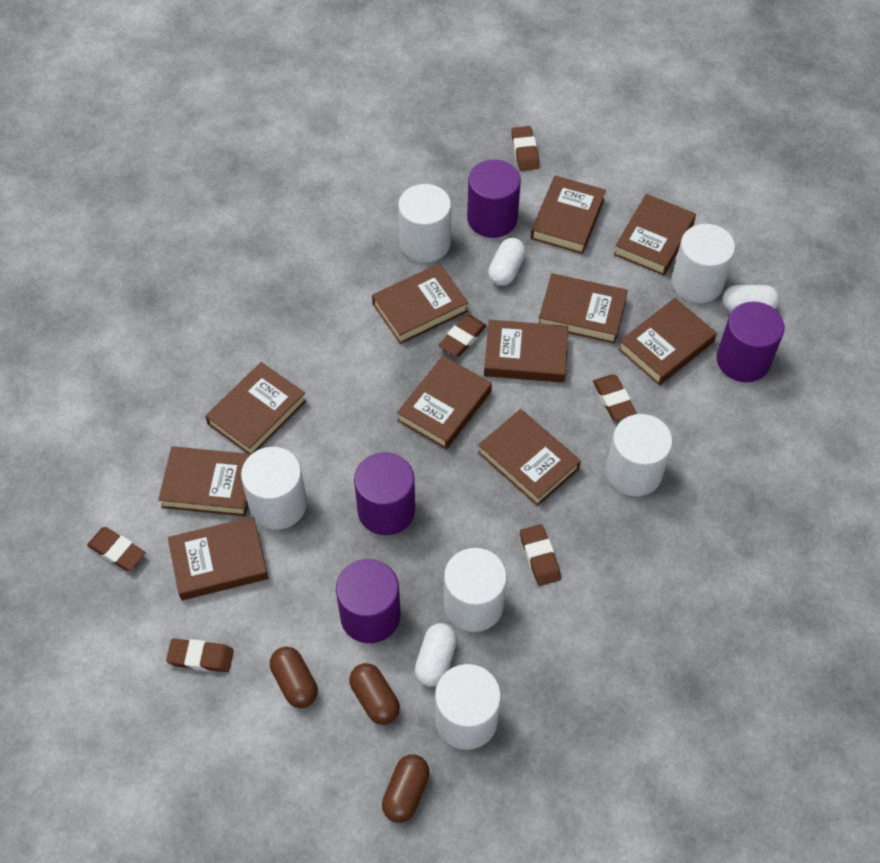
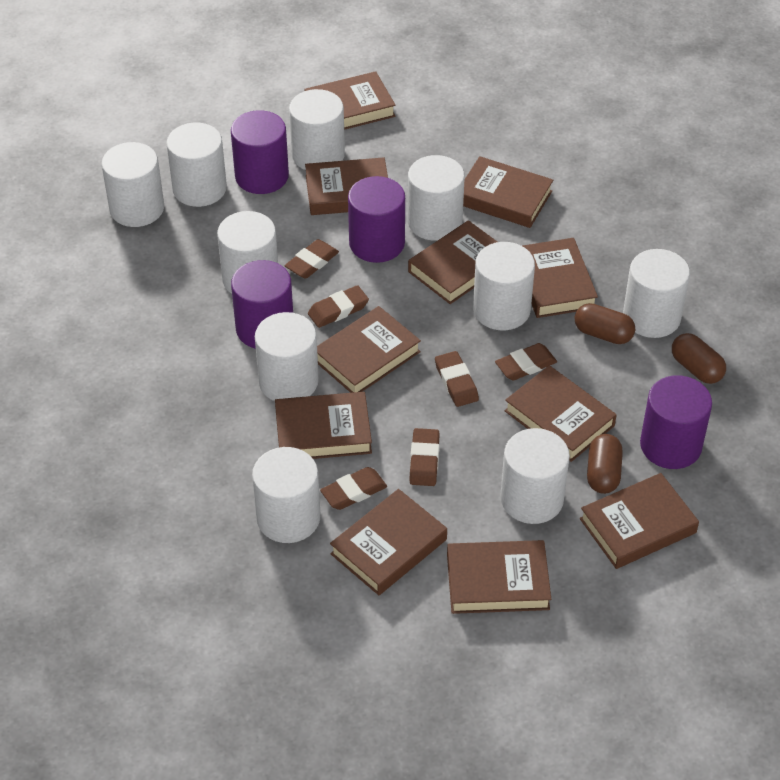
white capsule: 3 -> 0
white cylinder: 6 -> 10

